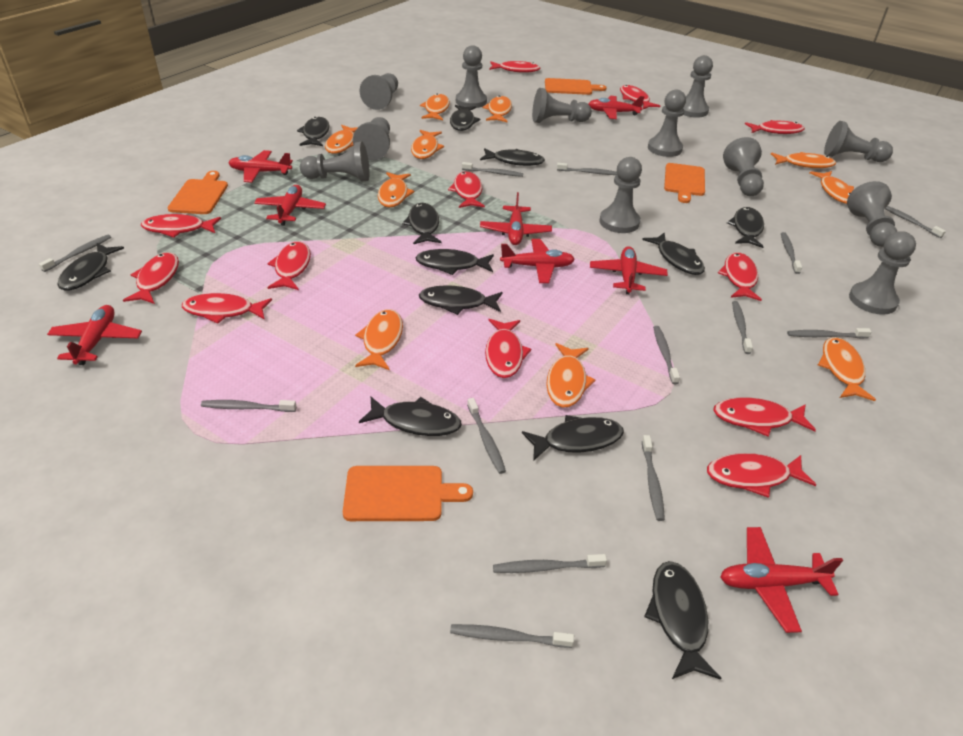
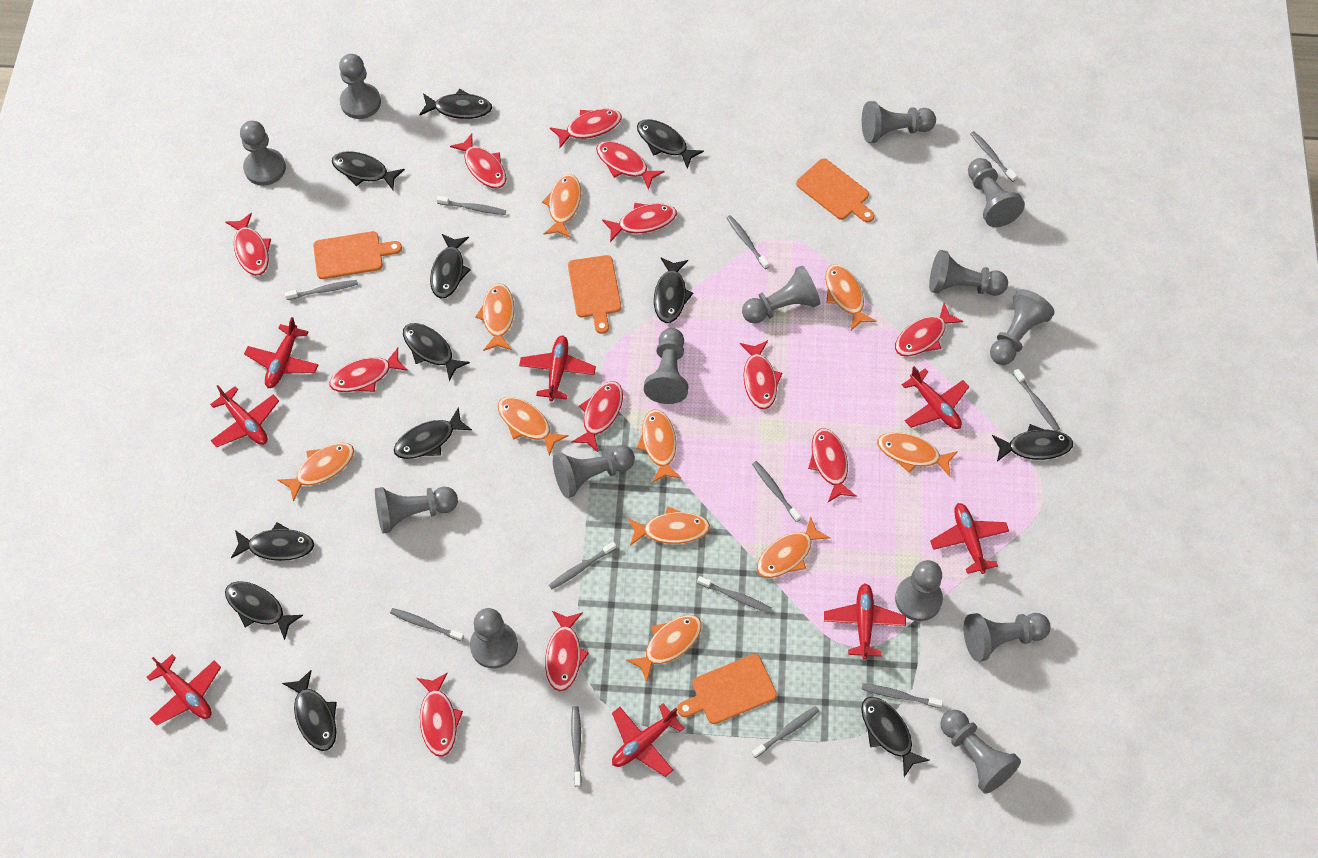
grey pawn: 12 -> 14
grey toothbrush: 13 -> 12

